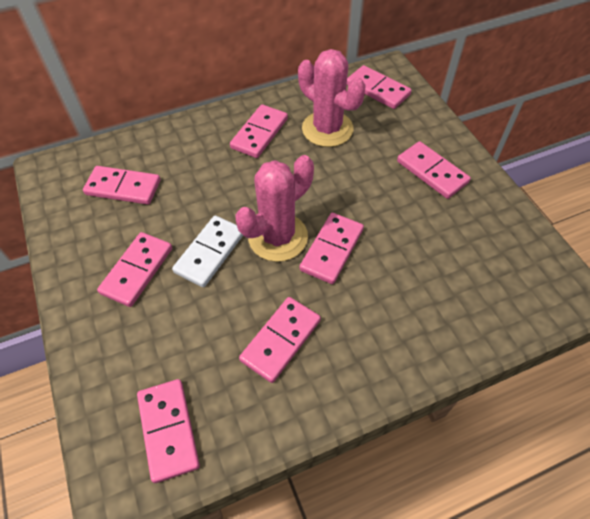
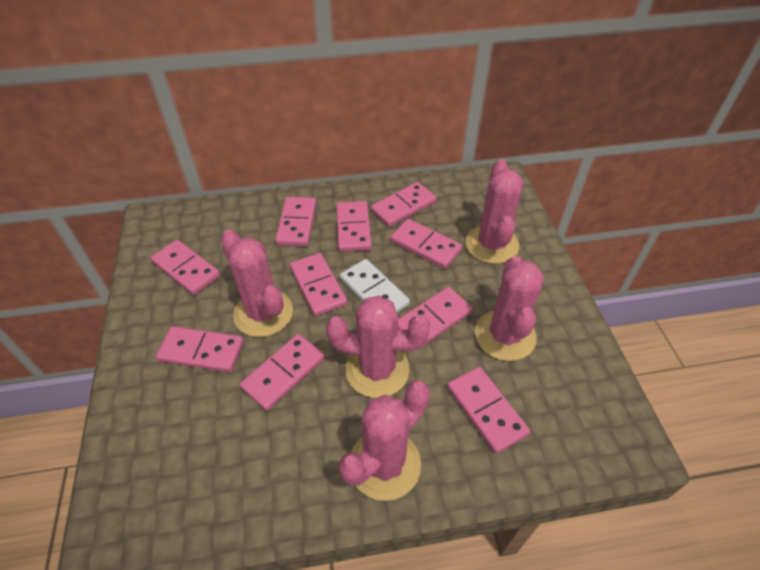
pink cactus: 2 -> 5
pink domino: 8 -> 10

